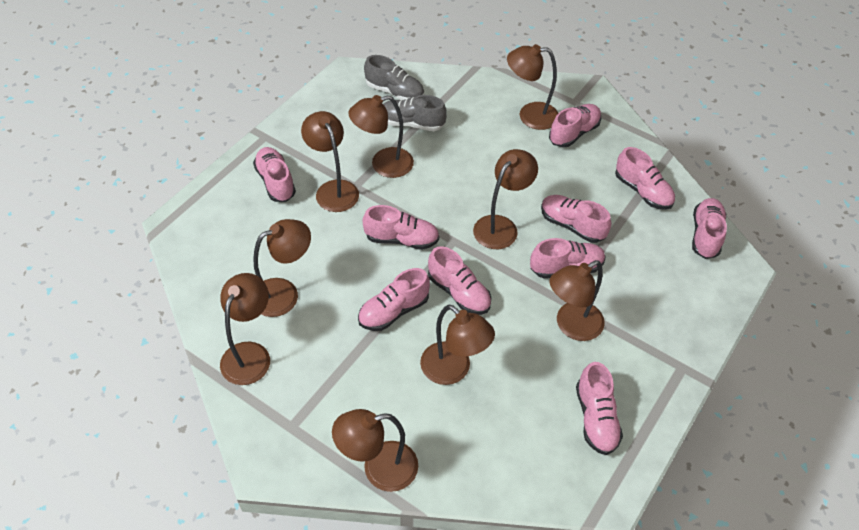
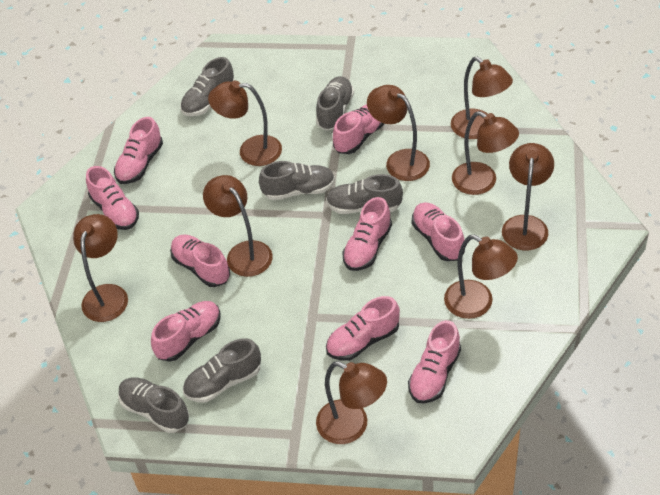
grey shoe: 2 -> 6
pink shoe: 10 -> 9

